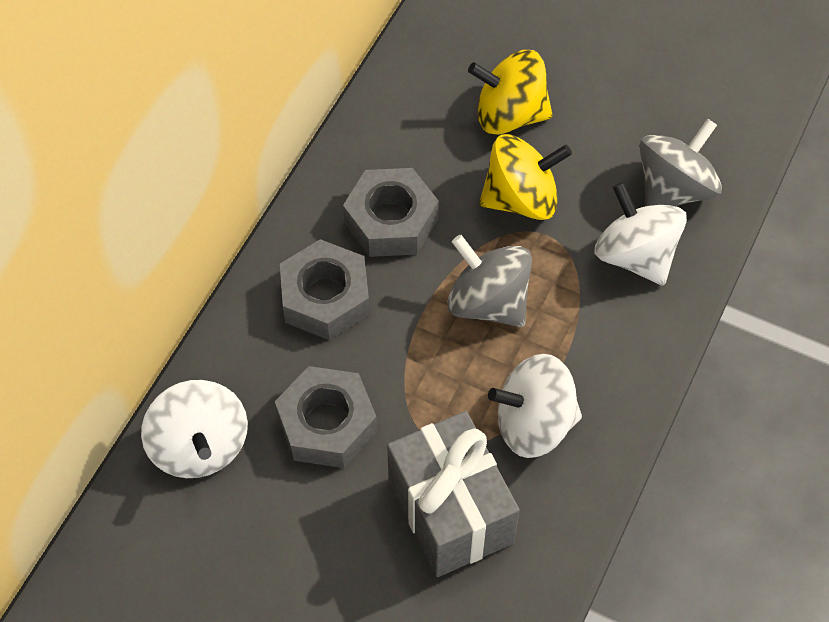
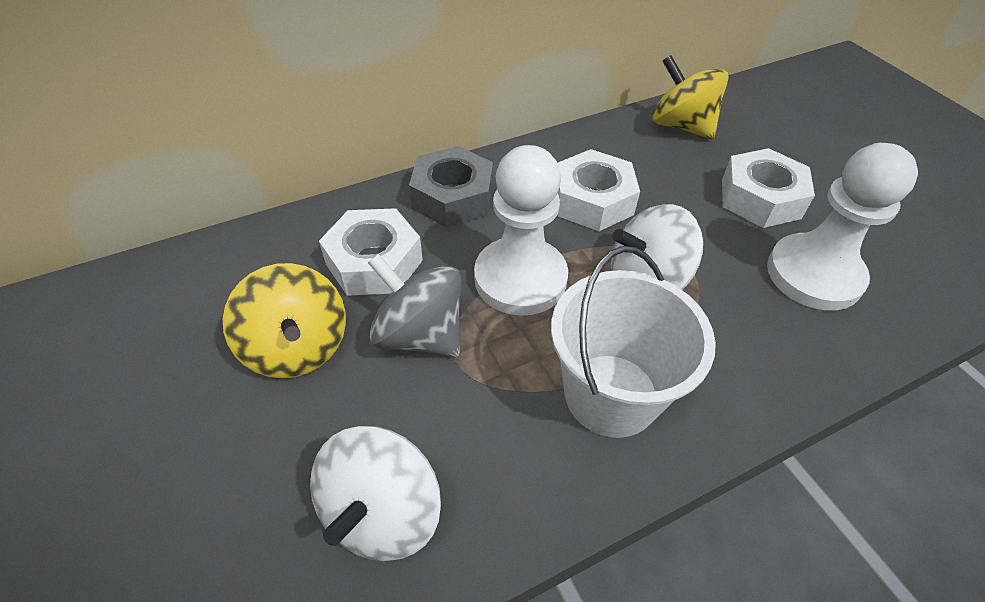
grey gift: 1 -> 0
grey nut: 3 -> 1
grey spinning top: 2 -> 1
white bucket: 0 -> 1
white nut: 0 -> 3
white pawn: 0 -> 2
white spinning top: 3 -> 2

